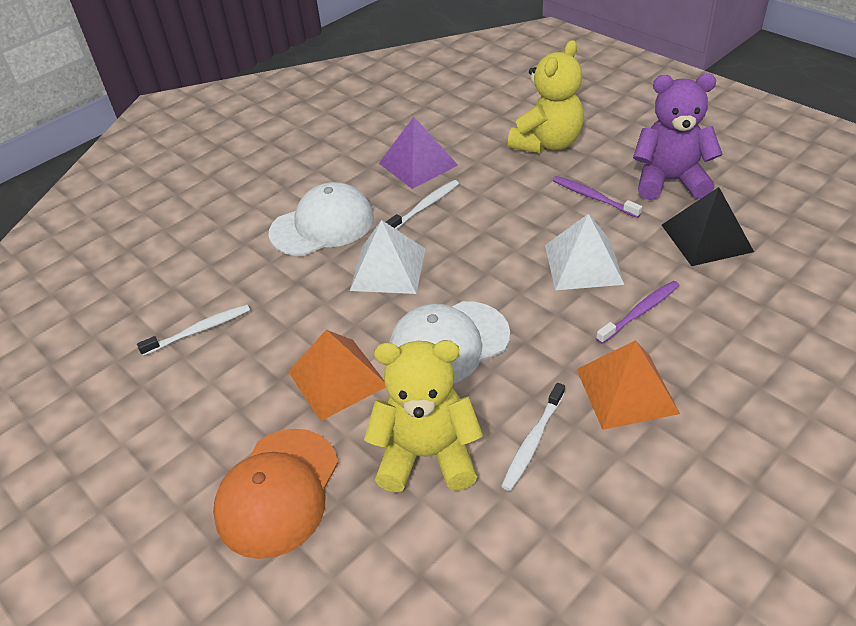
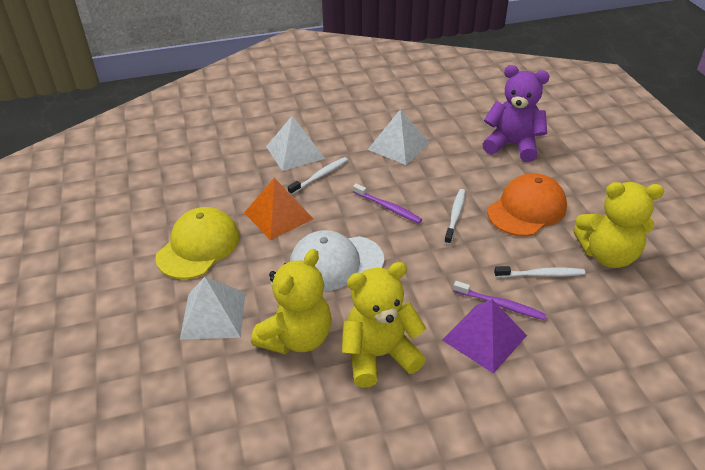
black pyramid: 1 -> 0
orange pyramid: 2 -> 1
white cap: 2 -> 1
white pyramid: 2 -> 3
yellow cap: 0 -> 1
yellow teddy bear: 2 -> 3

